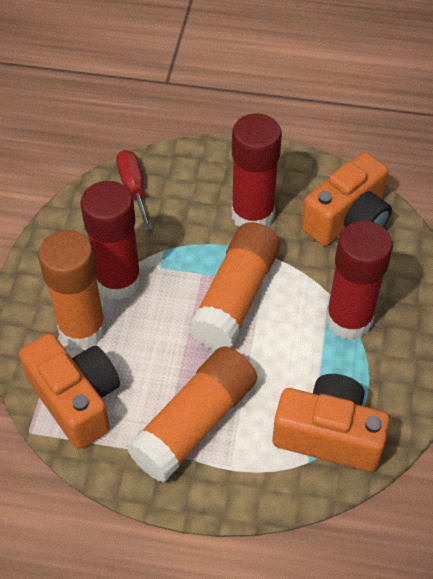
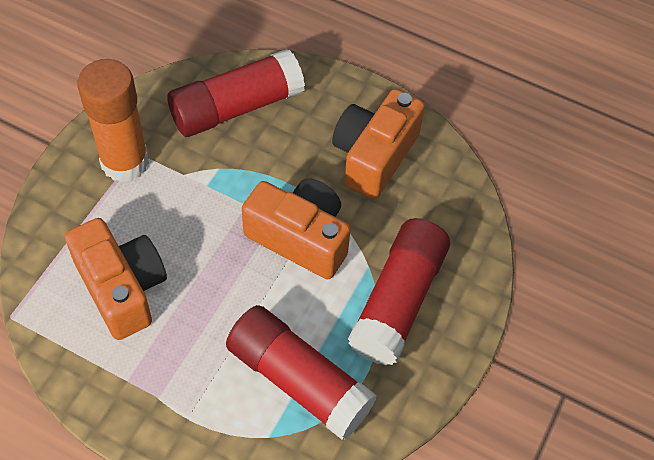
orange glue stick: 3 -> 1
red screwdriver: 1 -> 0

